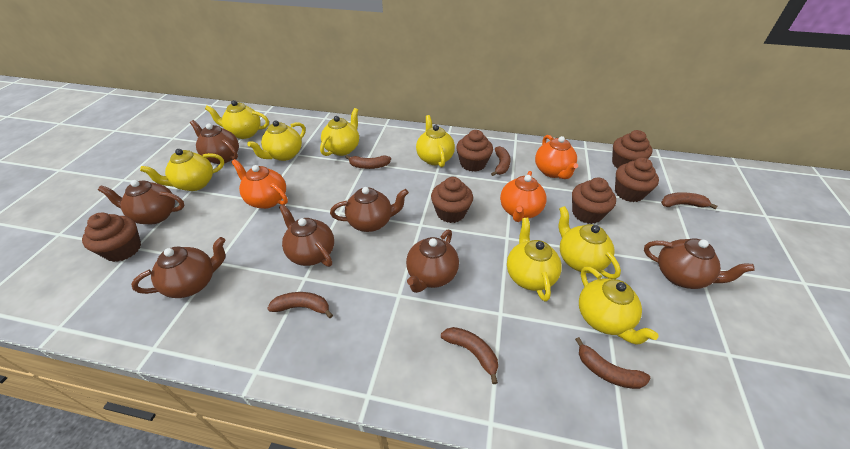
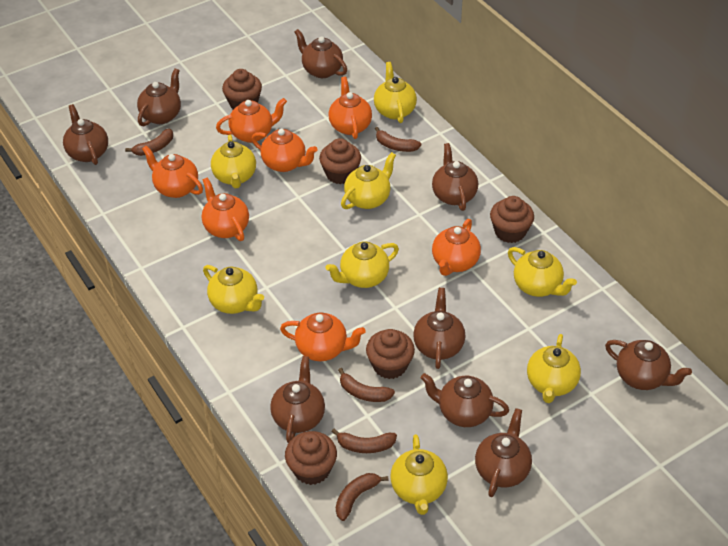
brown banana: 6 -> 5
brown cupcake: 6 -> 5
brown teapot: 7 -> 9
orange teapot: 3 -> 7

